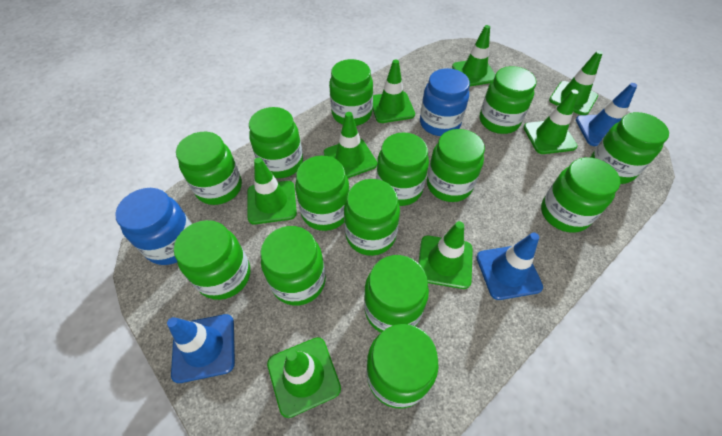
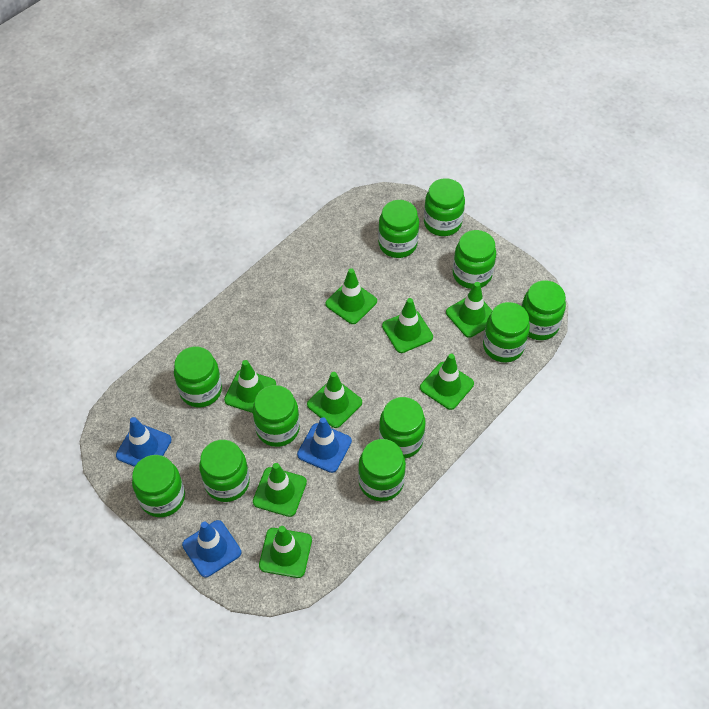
blue jar: 2 -> 0
green jar: 14 -> 11

